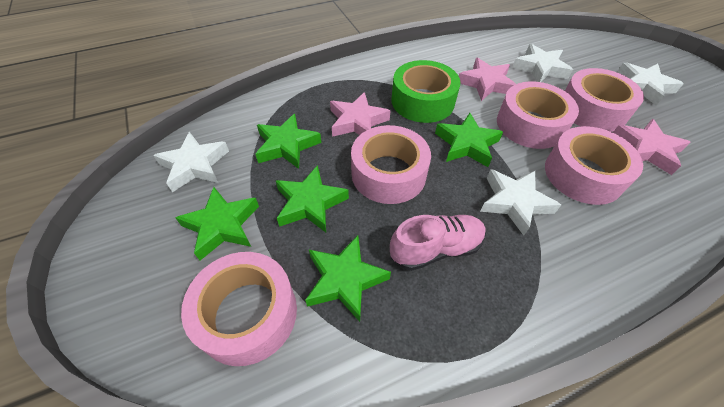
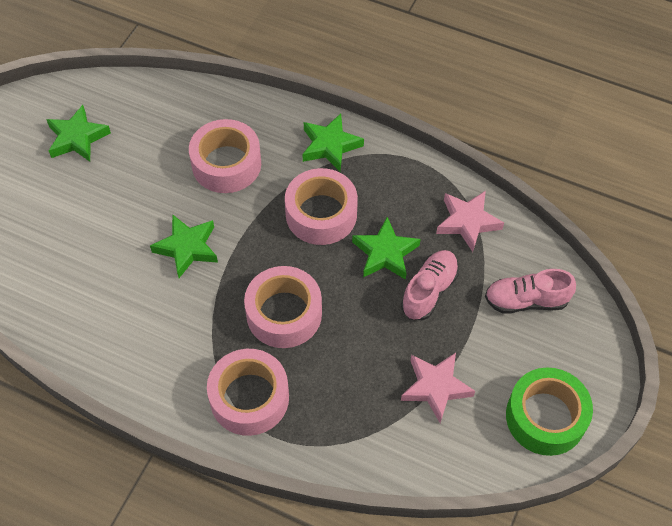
green star: 5 -> 4
pink shoe: 1 -> 2
pink star: 3 -> 2
pink tape: 5 -> 4
white star: 4 -> 0

